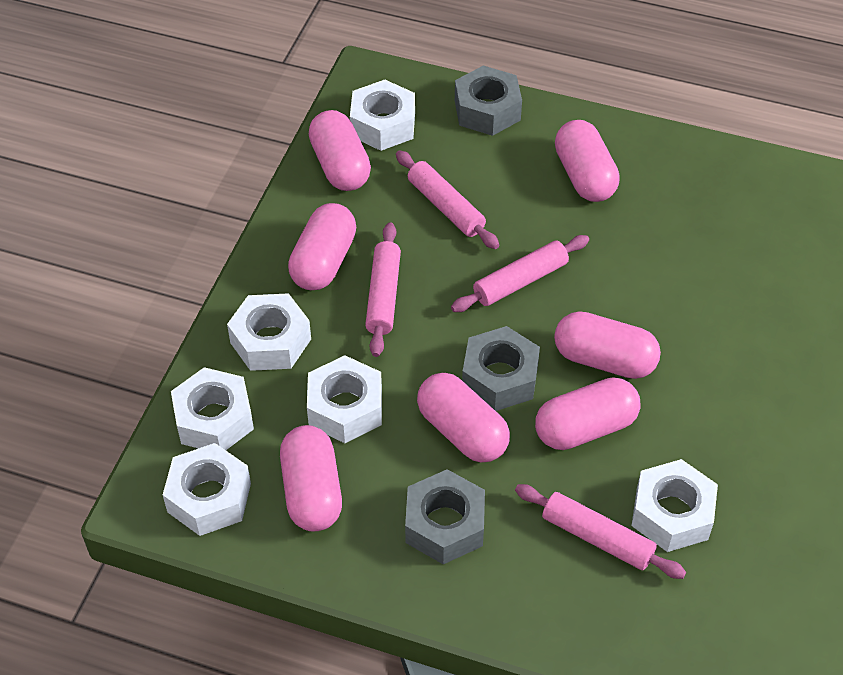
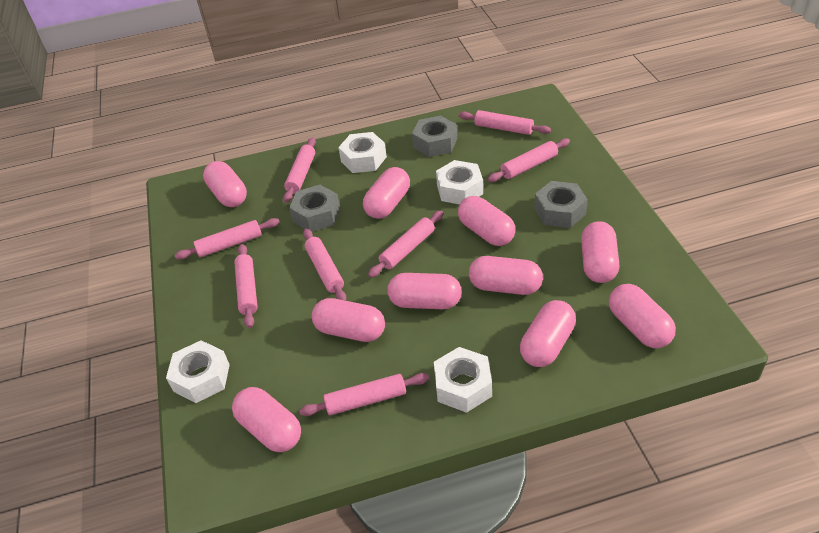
pink capsule: 7 -> 10
pink rolling pin: 4 -> 8
white nut: 6 -> 4

